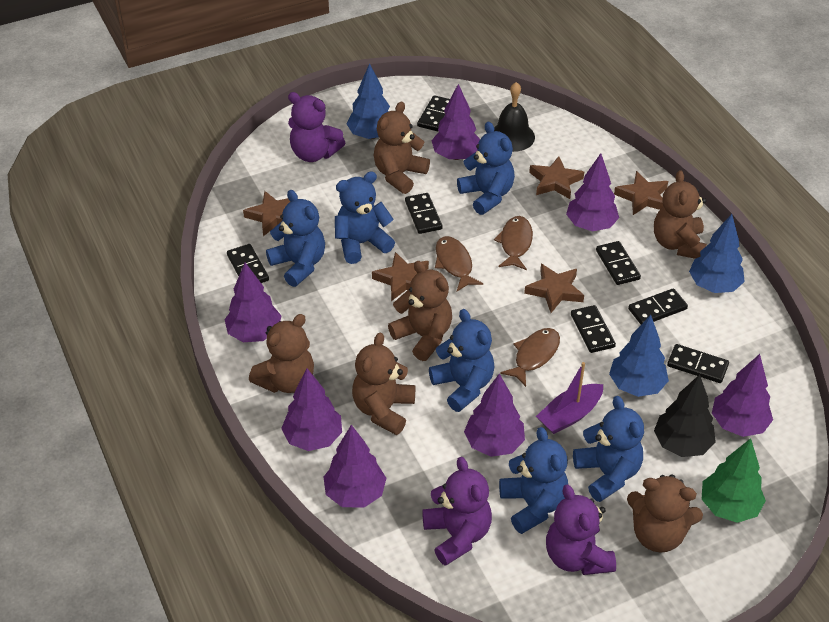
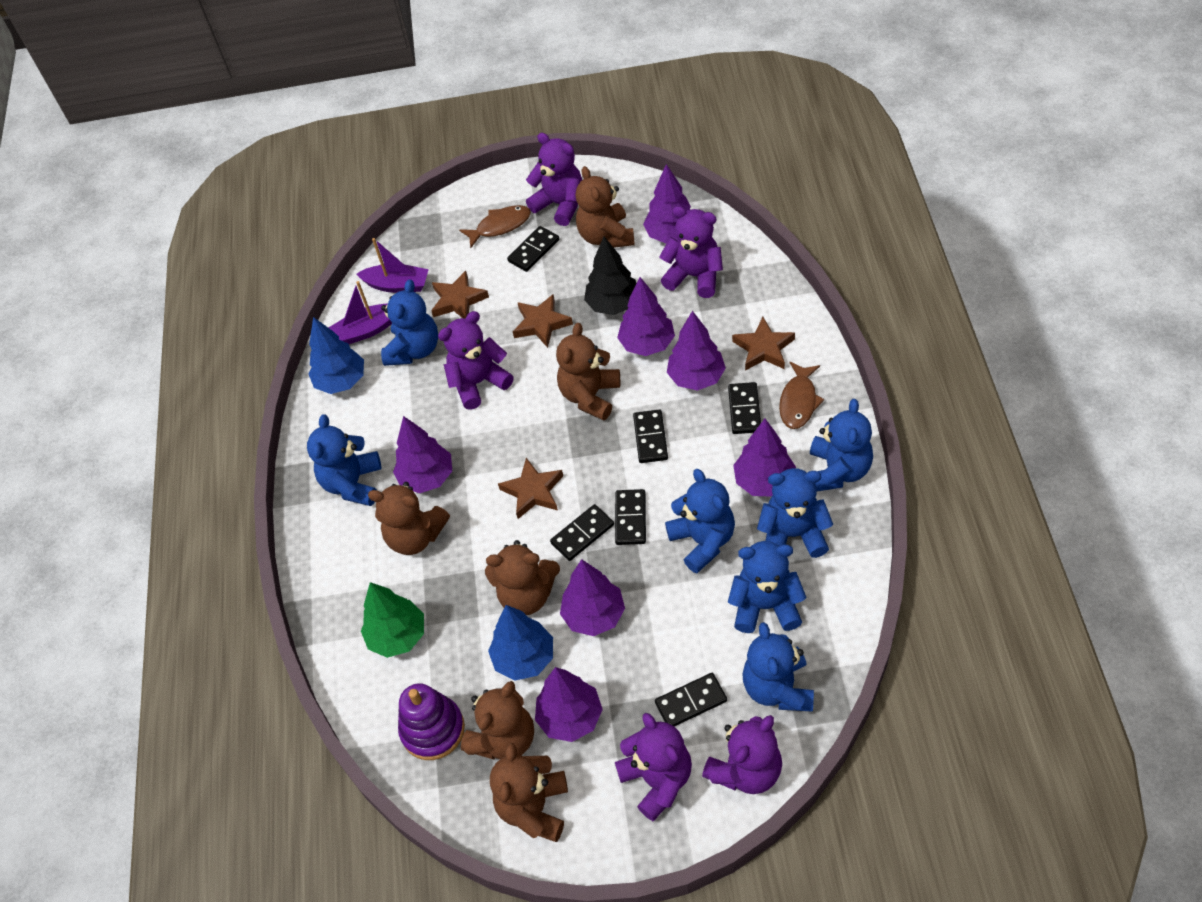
black bell: 1 -> 0
black domino: 7 -> 6
blue teddy bear: 6 -> 7
blue tree: 3 -> 2
brown fish: 3 -> 2
brown star: 5 -> 4
purple boat: 1 -> 2
purple stacking toy: 0 -> 1
purple teddy bear: 3 -> 5

